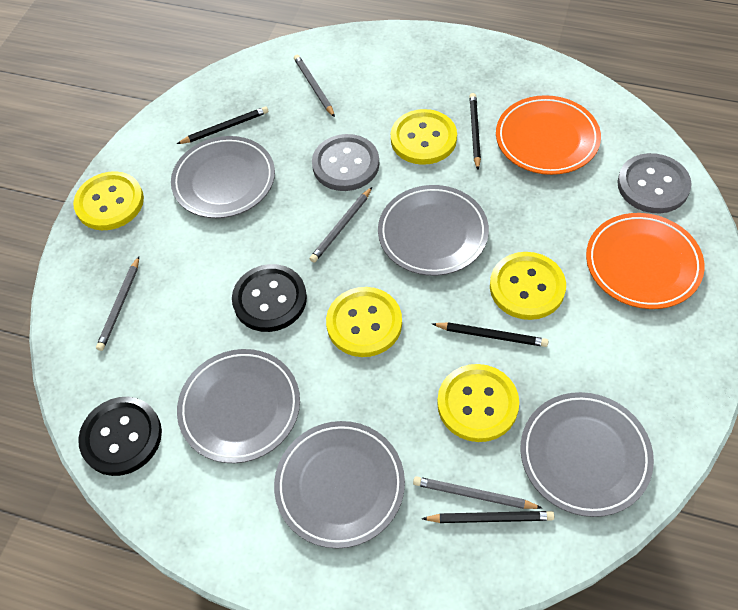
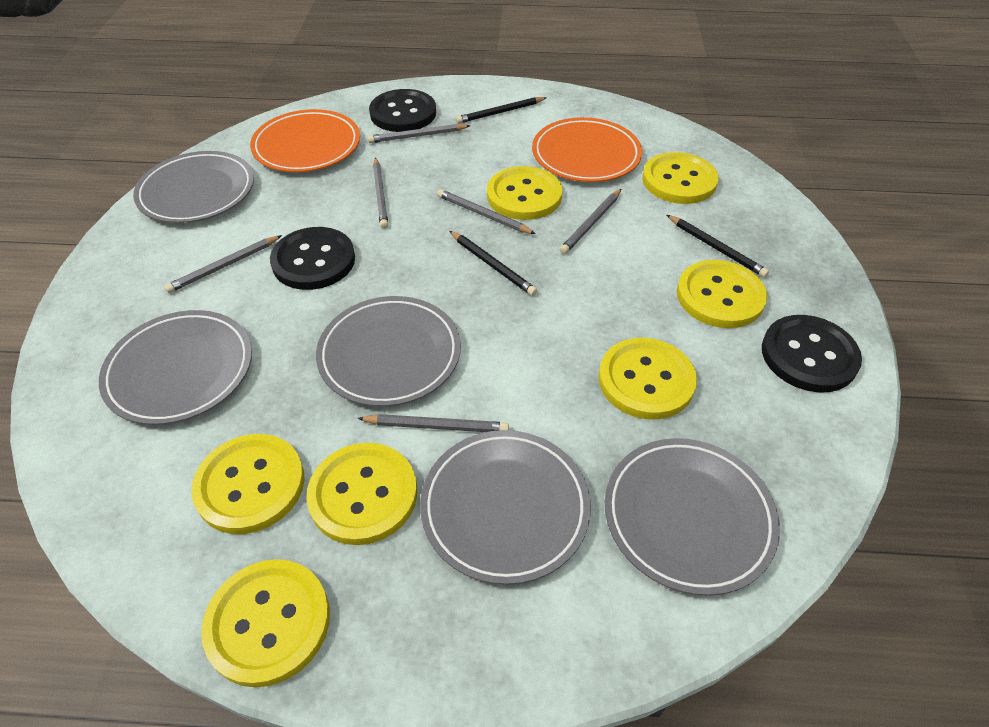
black button: 2 -> 3
black pencil: 4 -> 3
grey button: 2 -> 0
grey pencil: 4 -> 6
yellow button: 5 -> 7

